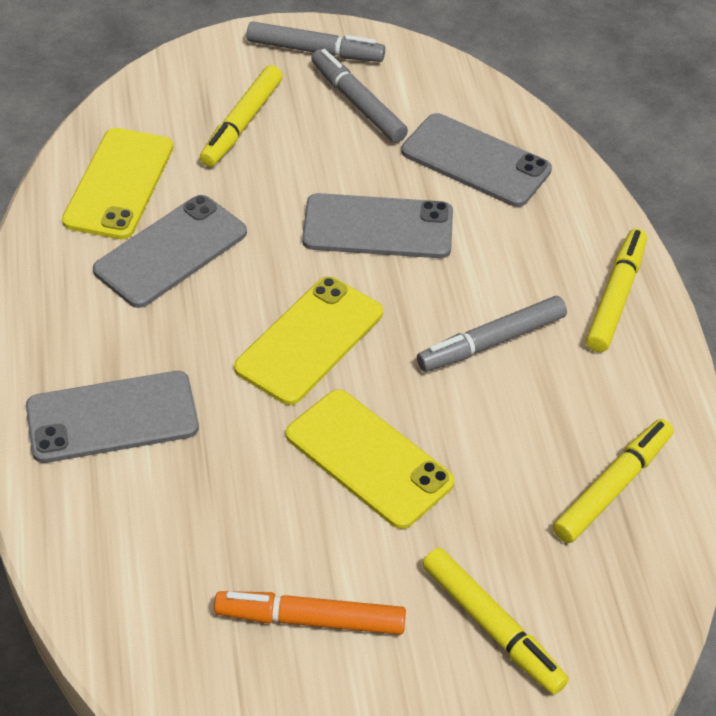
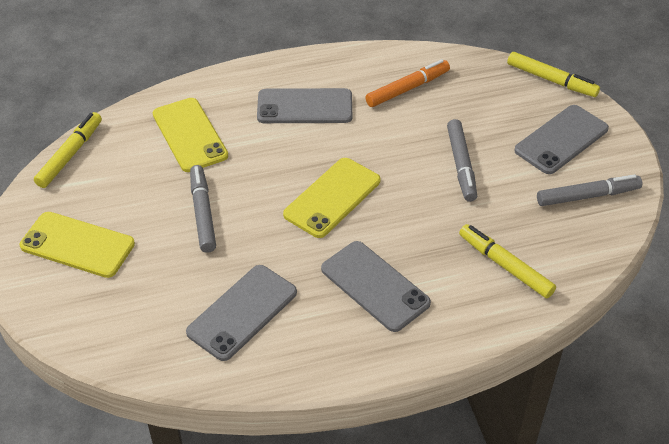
yellow marker: 4 -> 3

